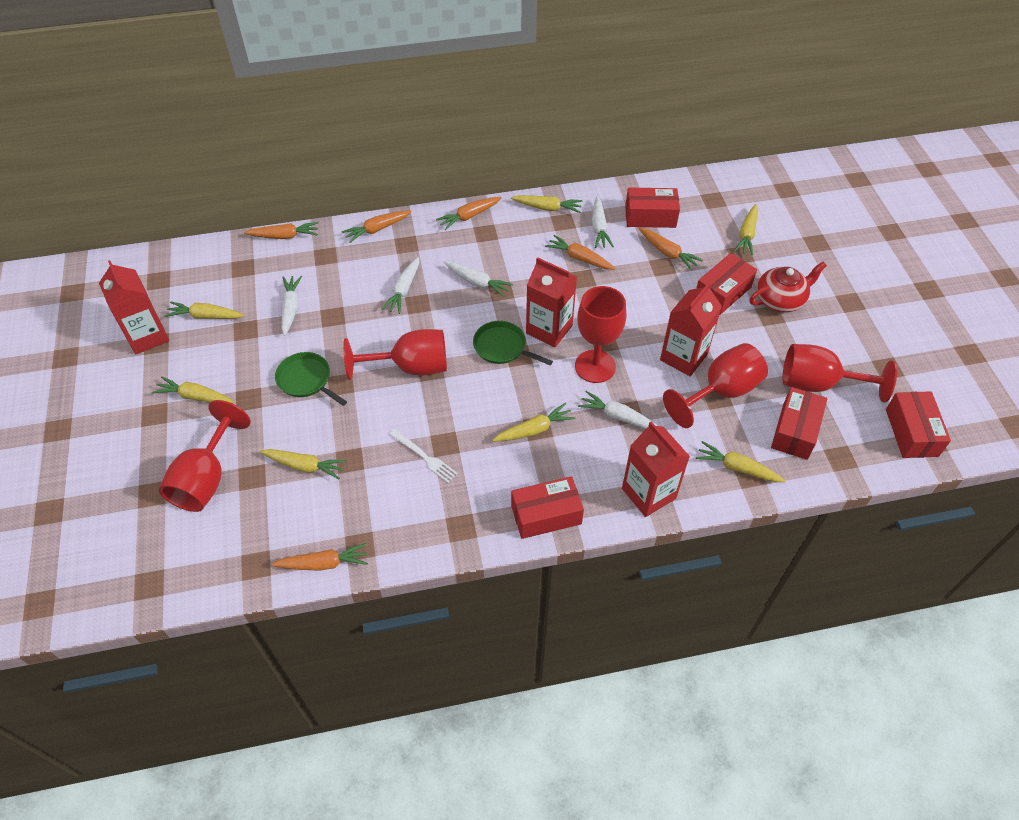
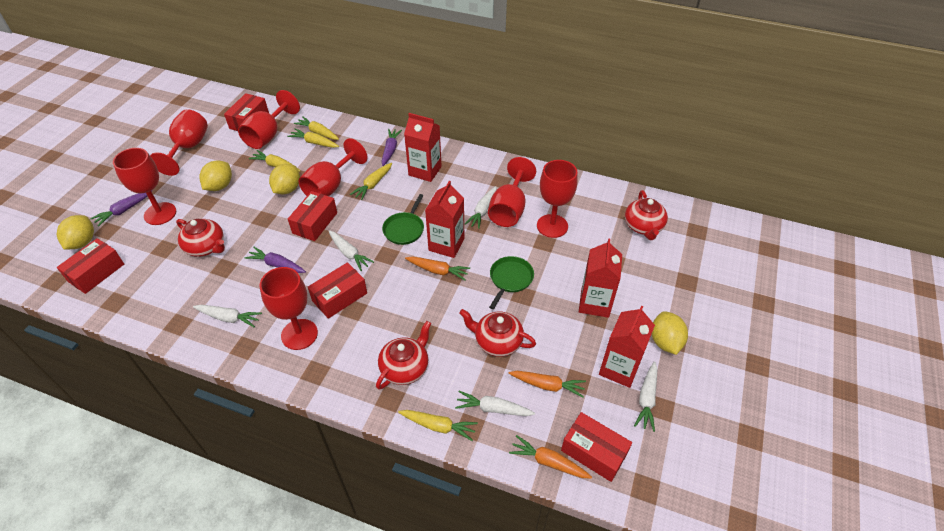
orange carrot: 6 -> 3
purple carrot: 0 -> 3
red goblet: 5 -> 7
red teapot: 1 -> 4
white fork: 1 -> 0
yellow carrot: 7 -> 5
yellow lemon: 0 -> 4

